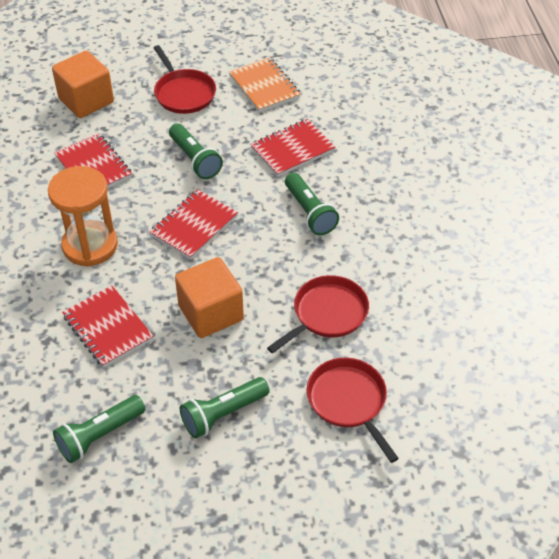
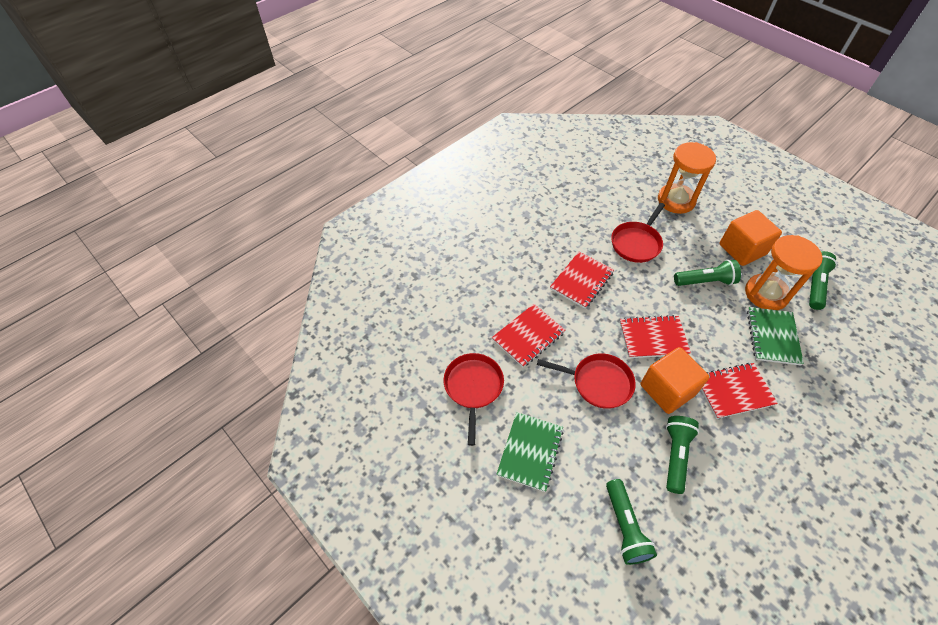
green notebook: 0 -> 2
orange hourglass: 1 -> 2
orange notebook: 1 -> 0

